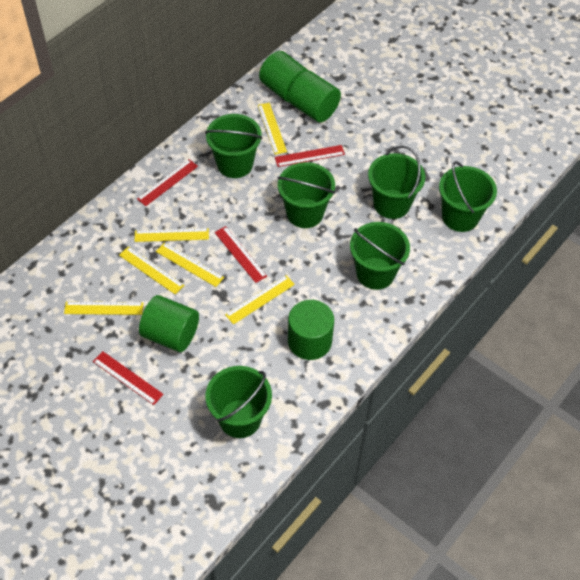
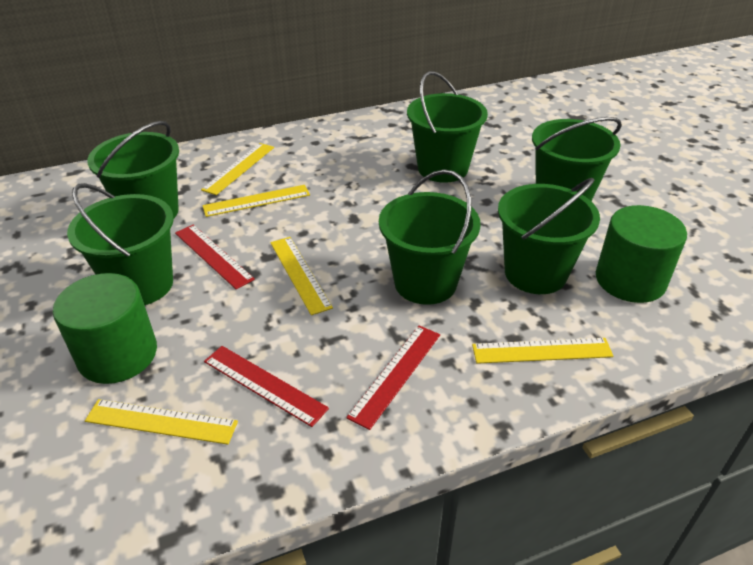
green cylinder: 4 -> 2
red ruler: 4 -> 3
yellow ruler: 6 -> 5

